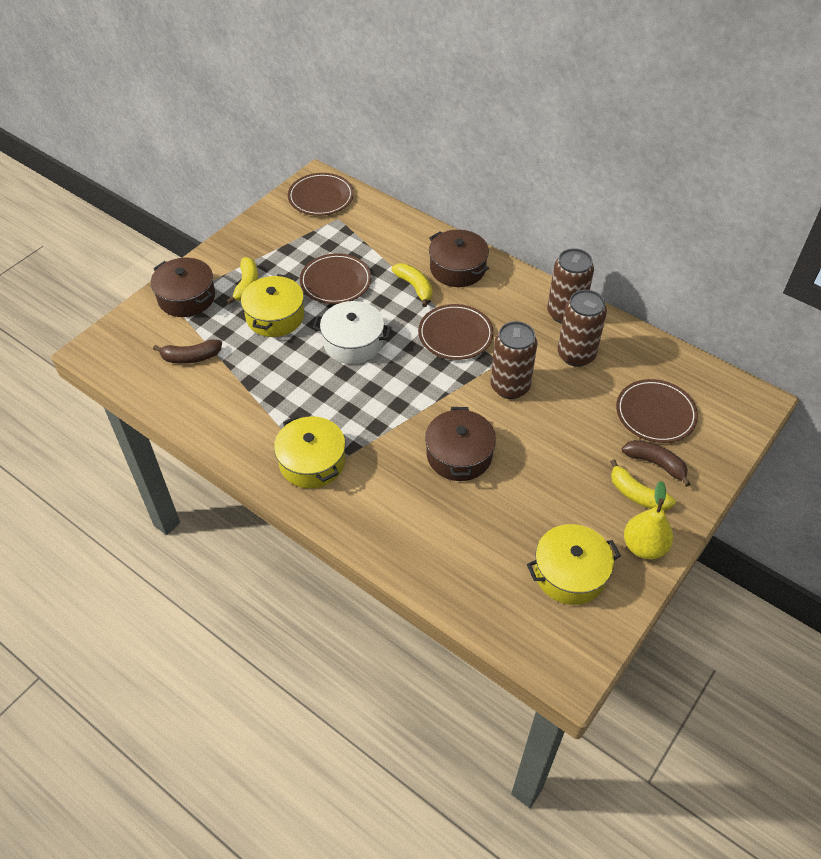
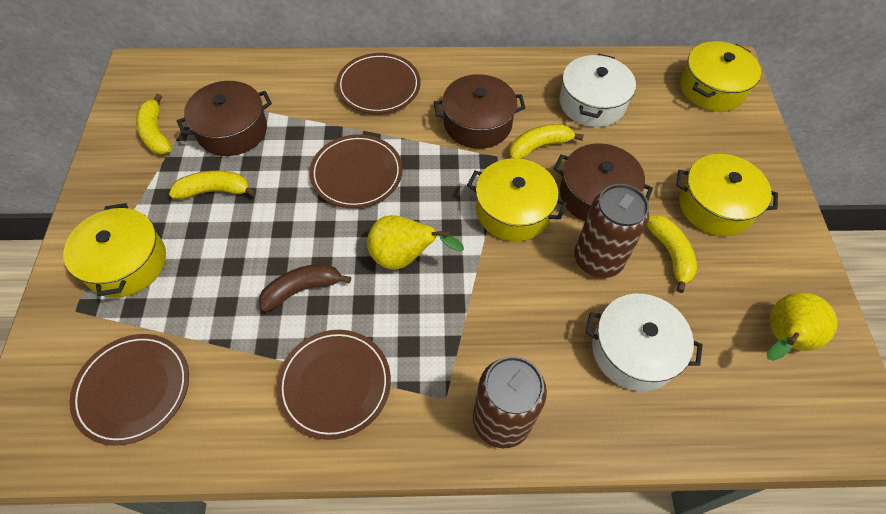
brown banana: 2 -> 1
brown can: 3 -> 2
white pot: 1 -> 2
yellow banana: 3 -> 4
yellow pear: 1 -> 2
yellow pot: 3 -> 4

